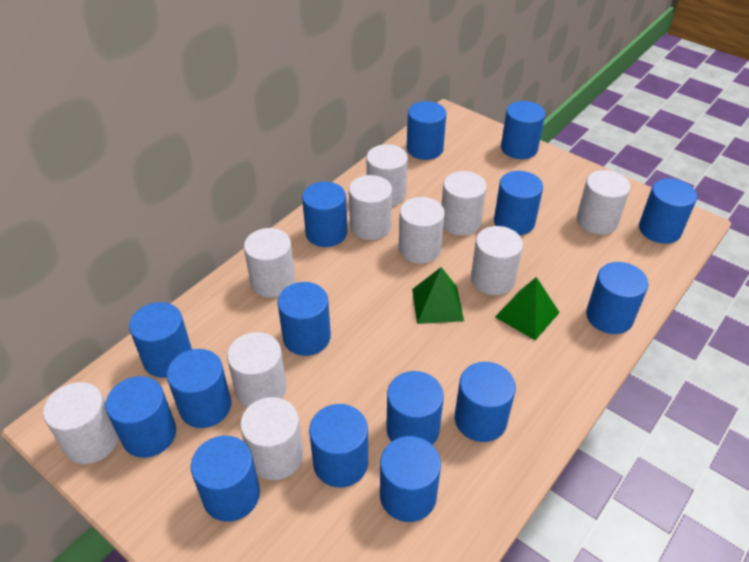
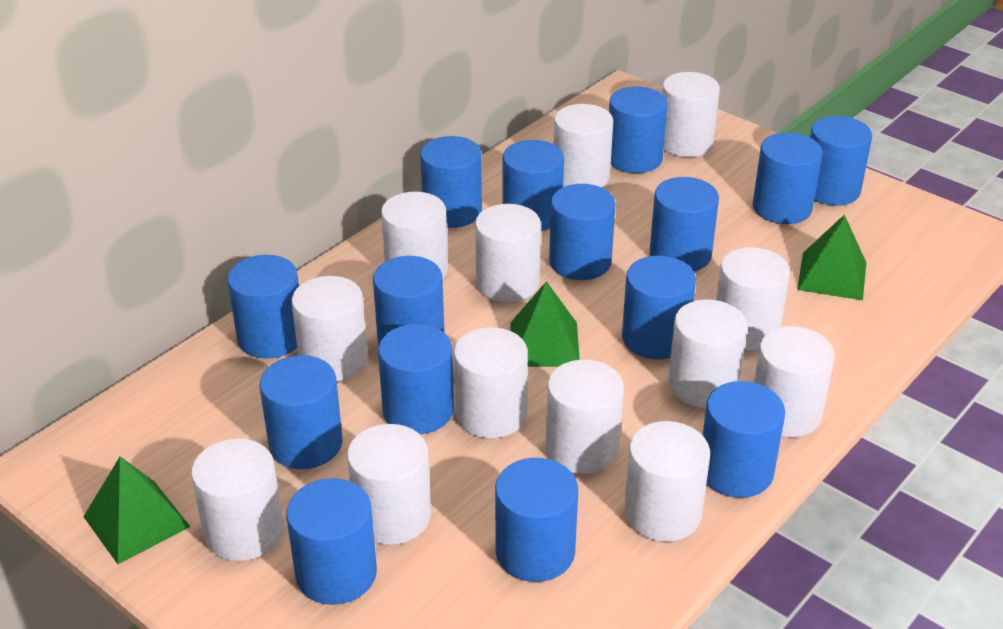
green pyramid: 2 -> 3
white cylinder: 10 -> 13

